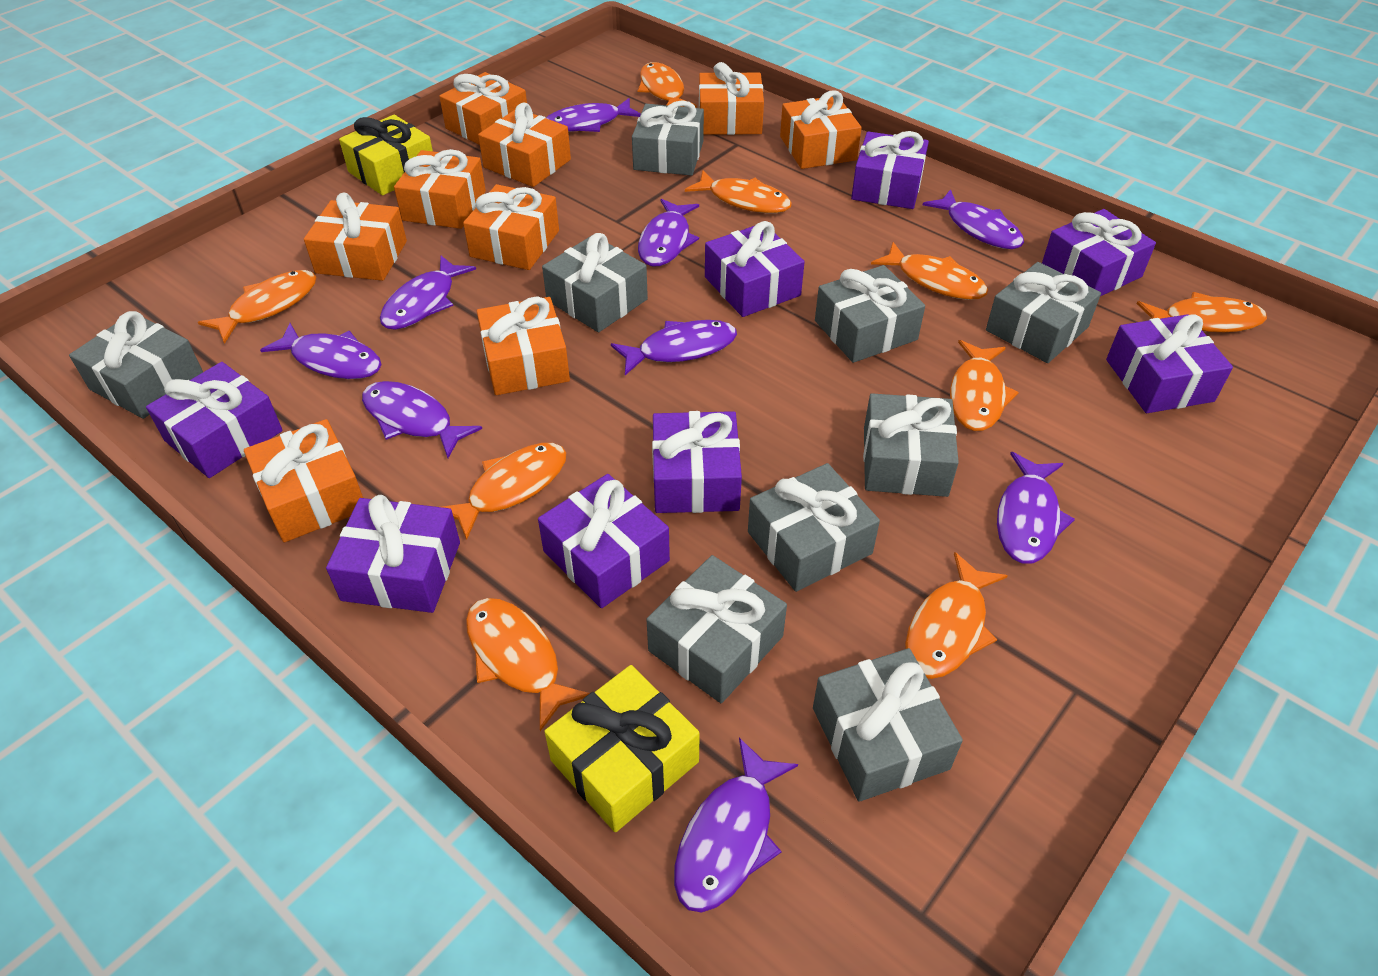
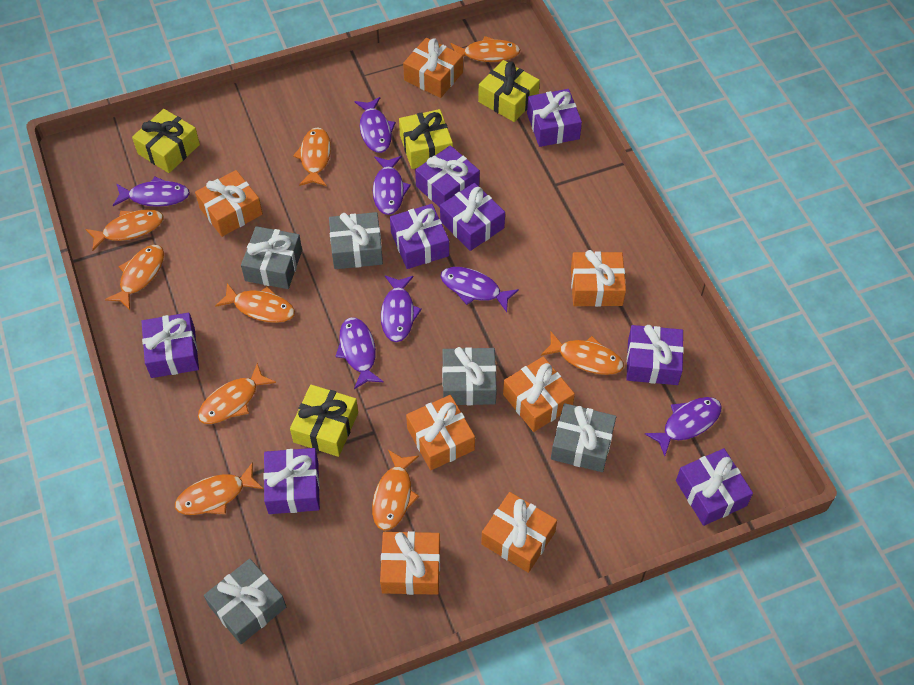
grey gift: 9 -> 5
orange gift: 9 -> 7
purple fish: 9 -> 7
yellow gift: 2 -> 4

